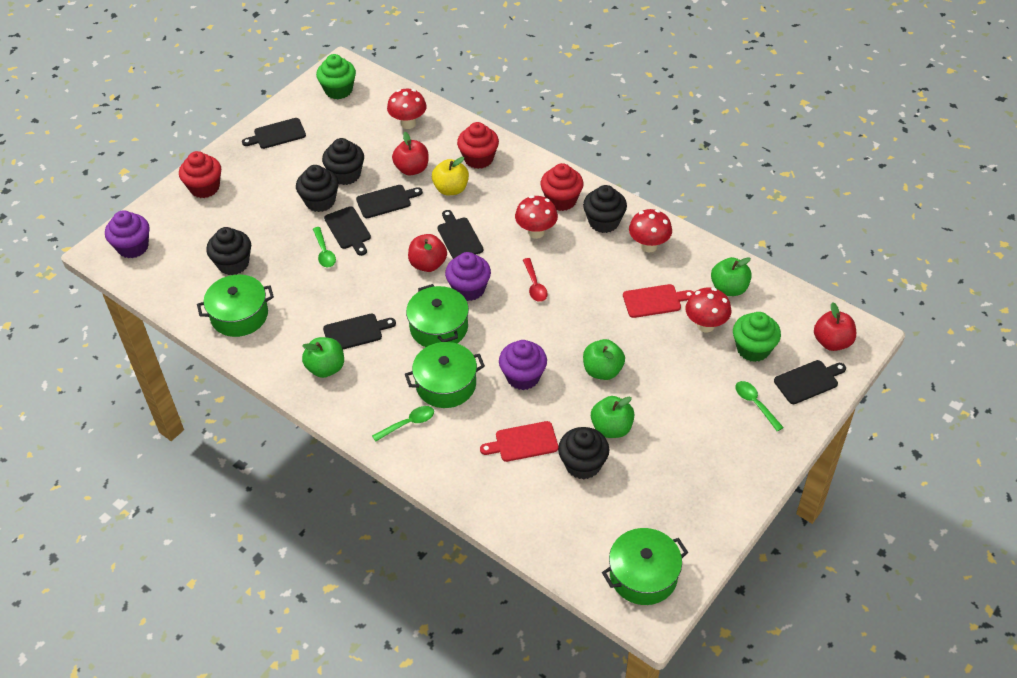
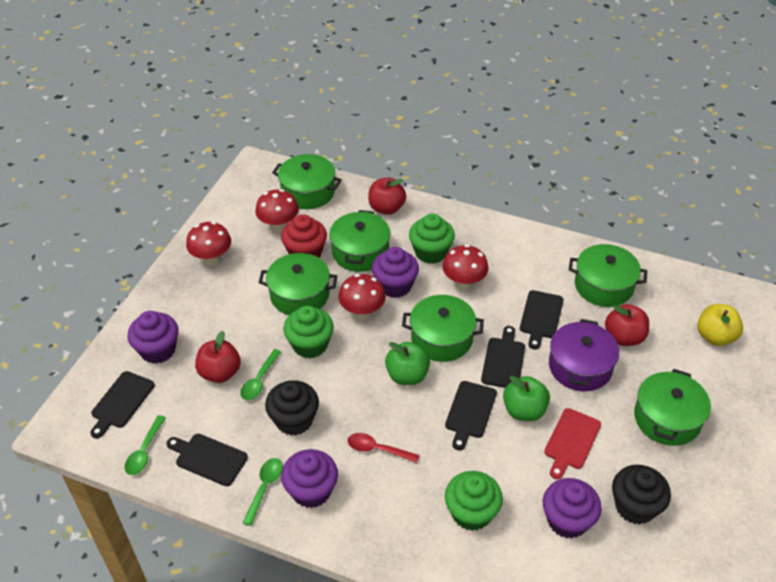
black cupcake: 5 -> 2
black cutting board: 6 -> 5
green apple: 4 -> 2
green cupcake: 2 -> 3
green pot: 4 -> 6
purple cupcake: 3 -> 4
purple pot: 0 -> 1
red cupcake: 3 -> 1
red cutting board: 2 -> 1

